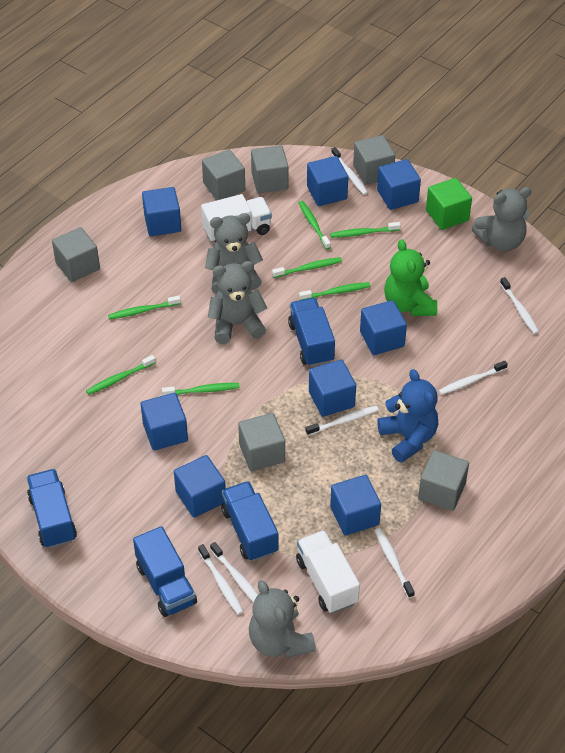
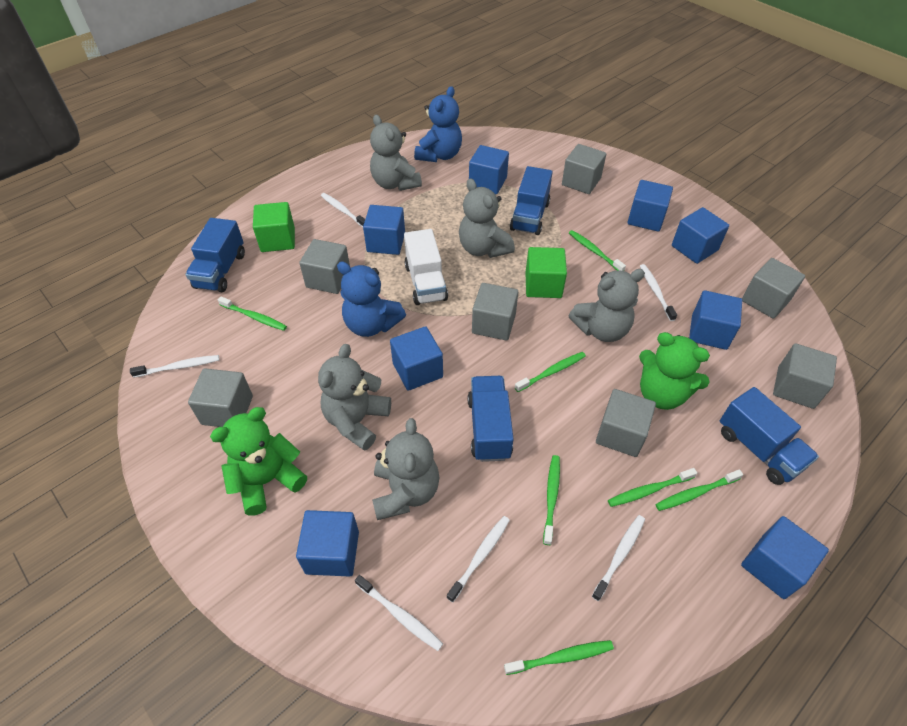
blue teddy bear: 1 -> 2
green cube: 1 -> 2
green teddy bear: 1 -> 2
grey cube: 6 -> 7
grey teddy bear: 4 -> 5
white toothbrush: 7 -> 6
white truck: 2 -> 1

